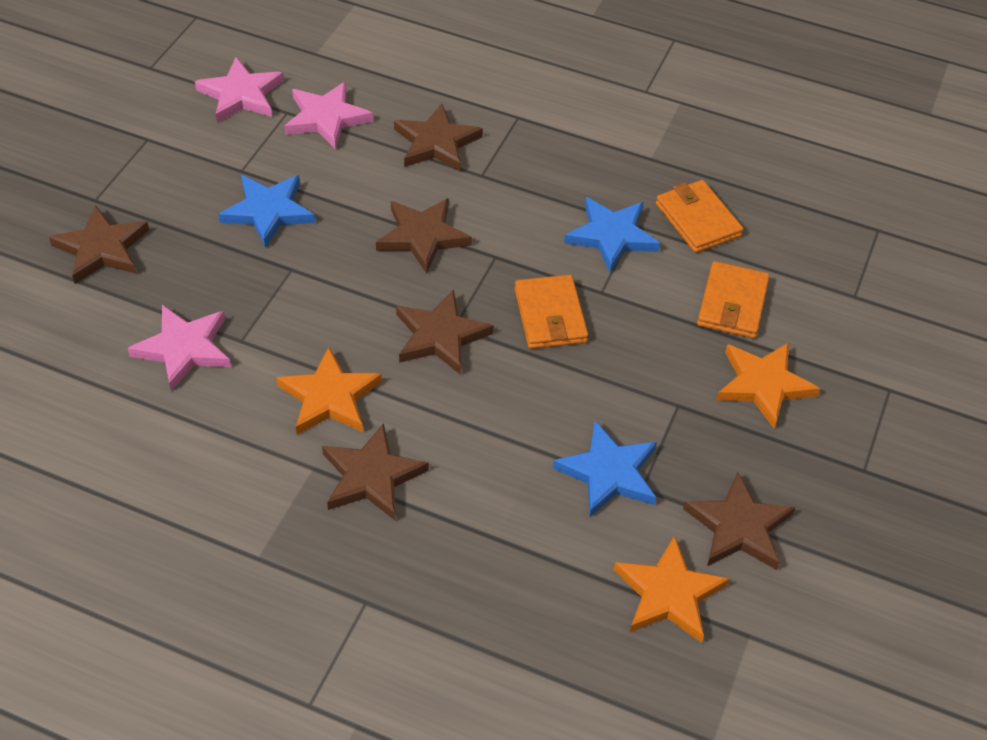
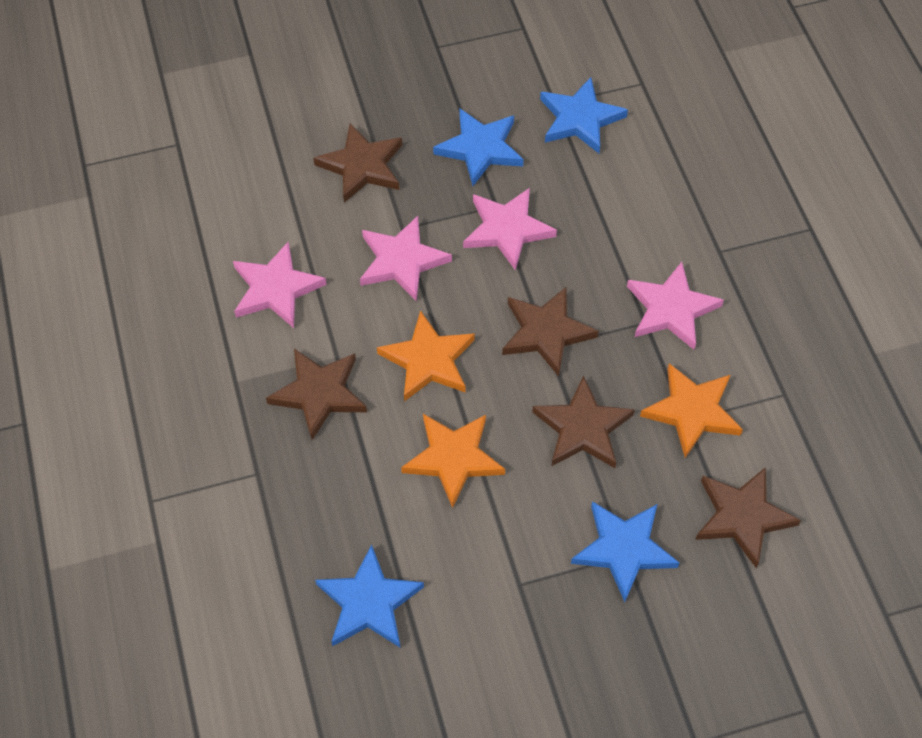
blue star: 3 -> 4
brown star: 6 -> 5
orange wallet: 3 -> 0
pink star: 3 -> 4

